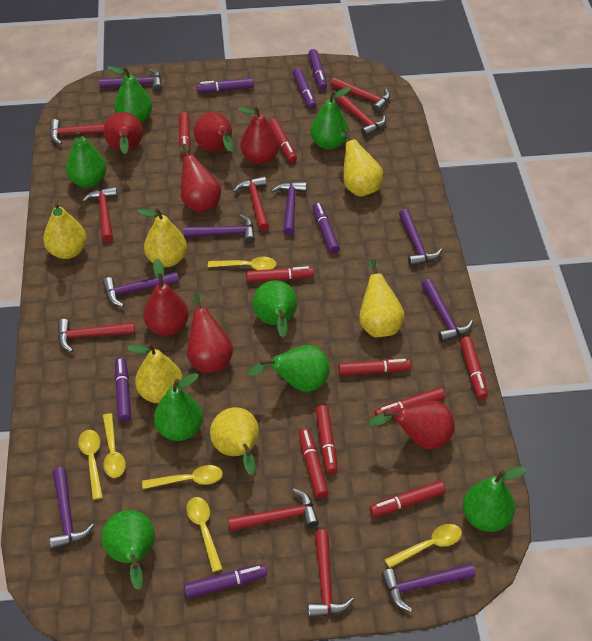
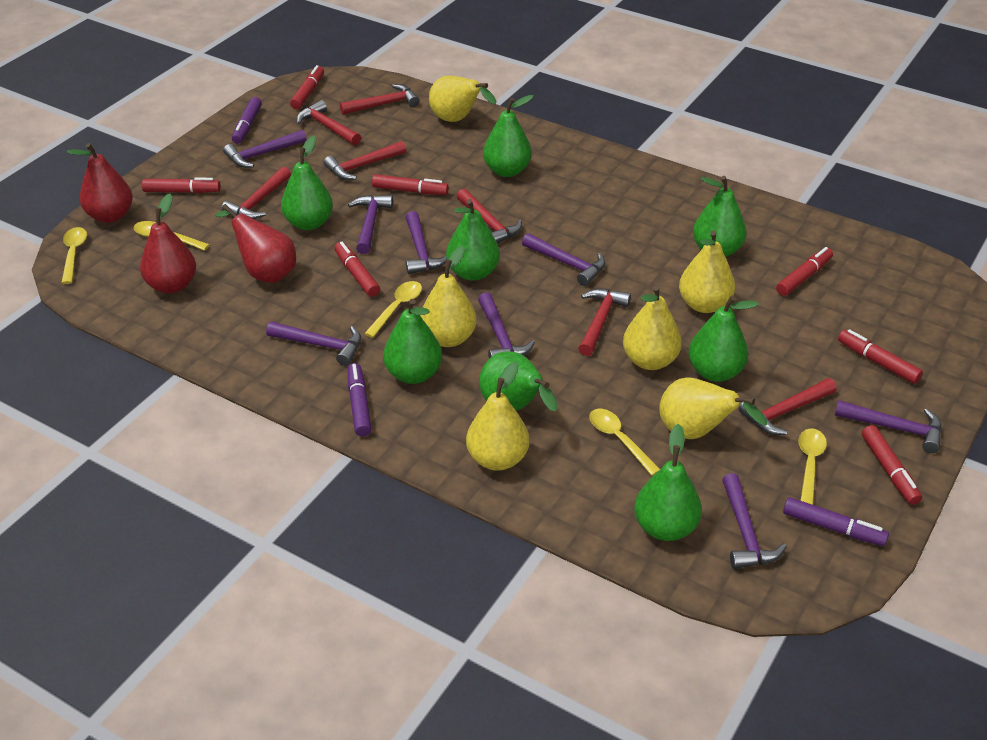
purple marker: 6 -> 3
red hammer: 8 -> 7
red marker: 9 -> 7
red pear: 7 -> 3
yellow spoon: 6 -> 5

